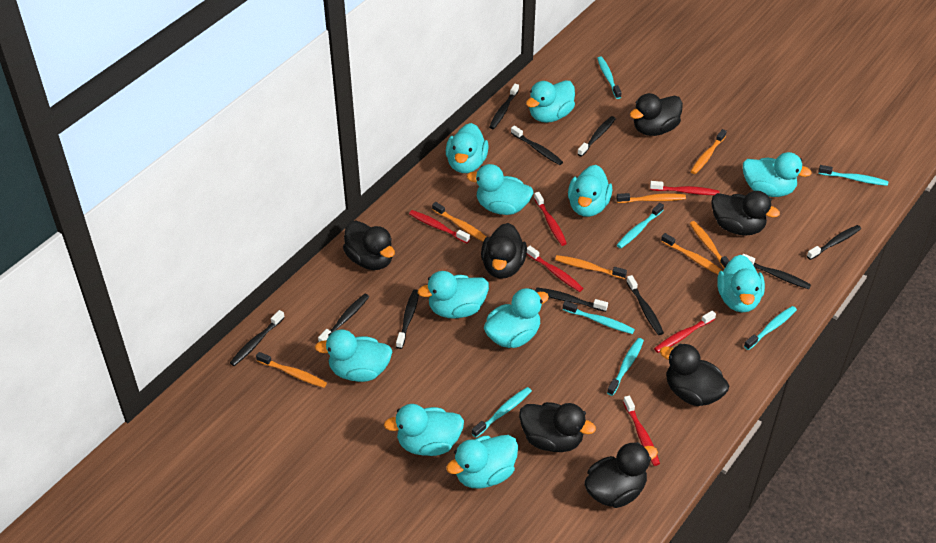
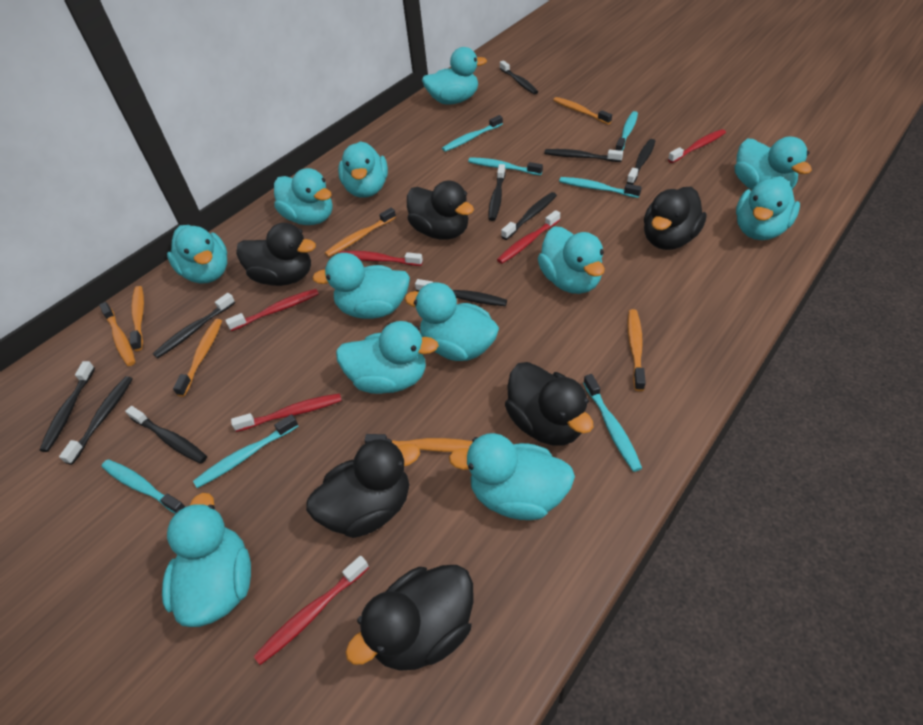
black duck: 7 -> 6
turquoise duck: 11 -> 12

